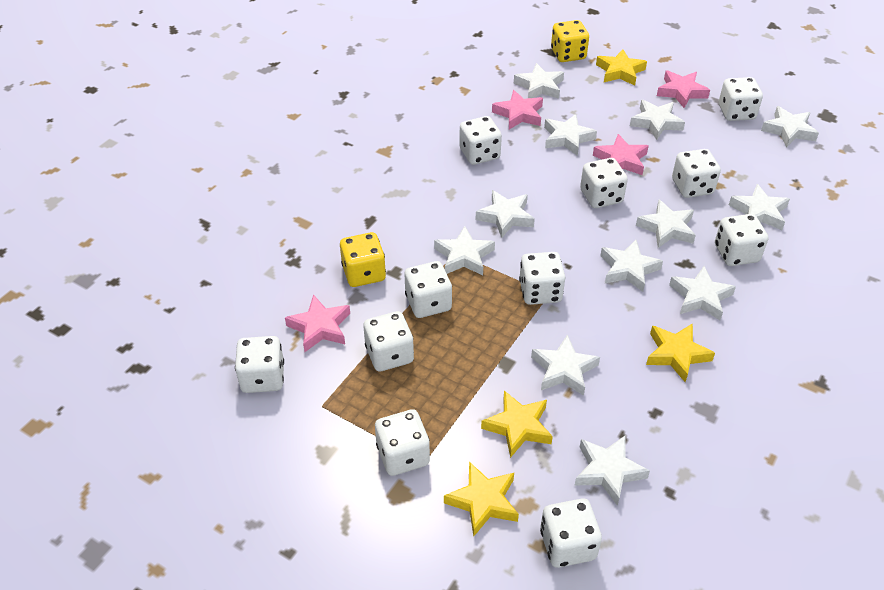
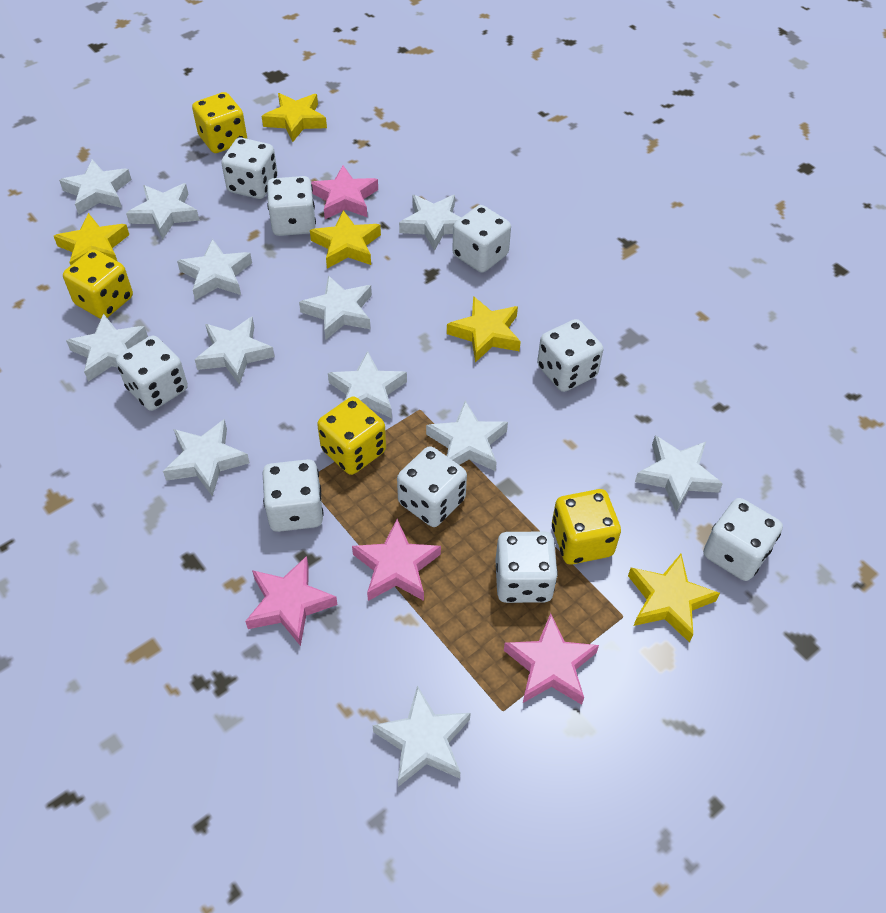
white dice: 11 -> 9
yellow dice: 2 -> 4
yellow star: 4 -> 5

